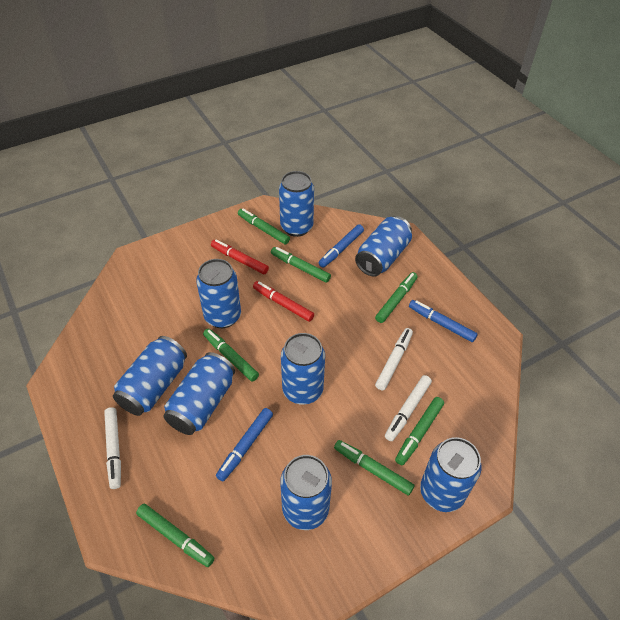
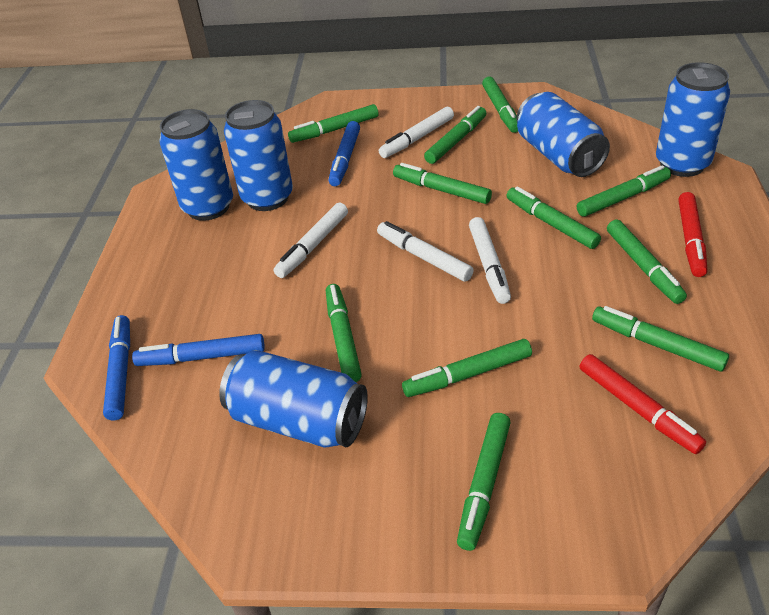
blue can: 8 -> 5
green marker: 7 -> 11
white marker: 3 -> 4

